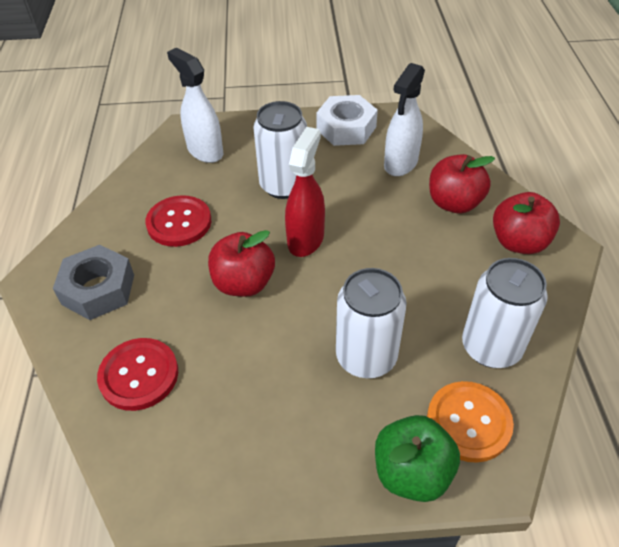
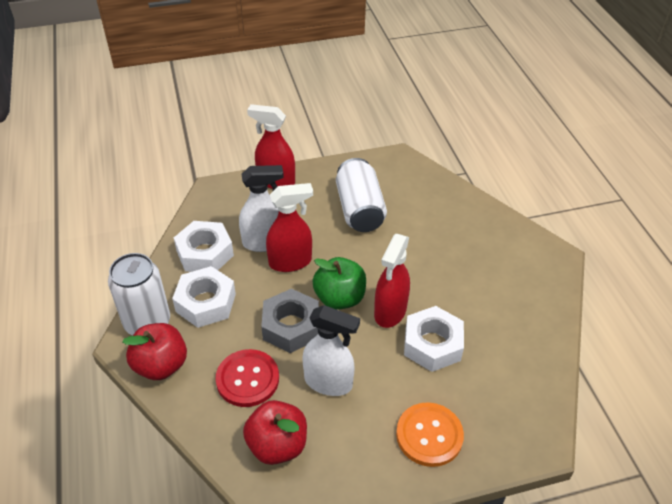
red apple: 3 -> 2
red button: 2 -> 1
red spray bottle: 1 -> 3
white can: 3 -> 2
white nut: 1 -> 3

